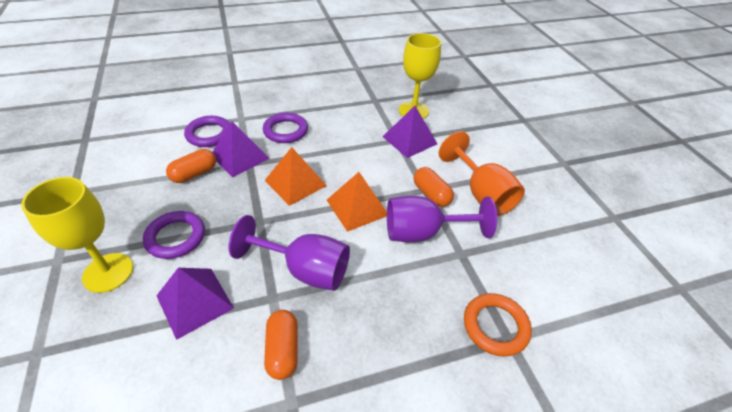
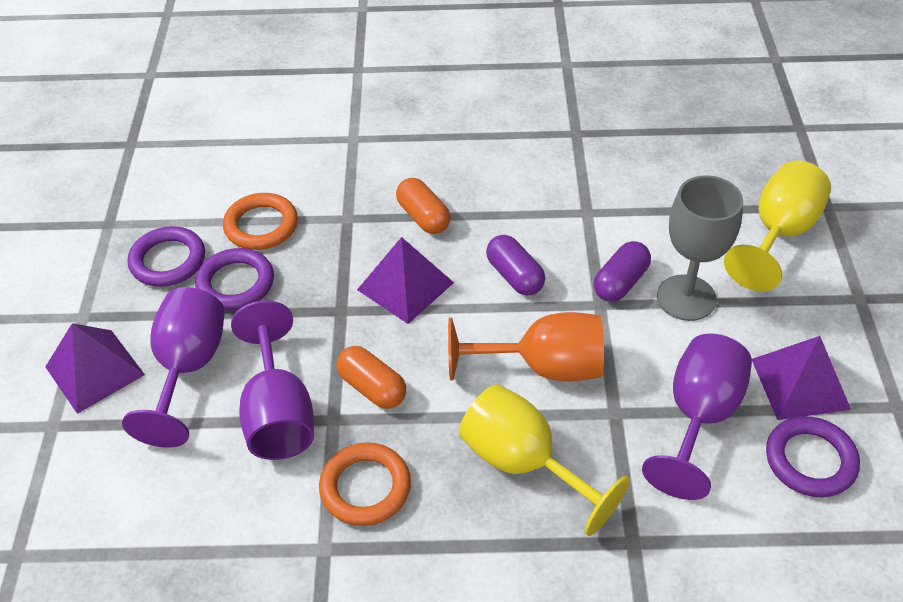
grey goblet: 0 -> 1
orange capsule: 3 -> 2
orange pyramid: 2 -> 0
orange ring: 1 -> 2
purple capsule: 0 -> 2
purple goblet: 2 -> 3

